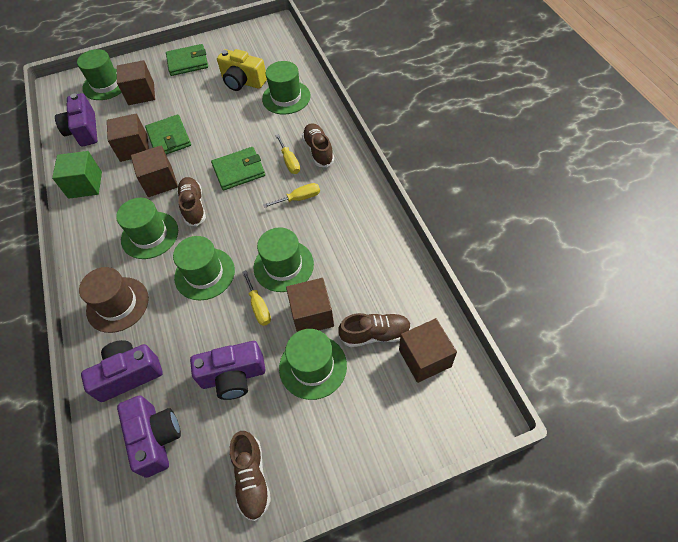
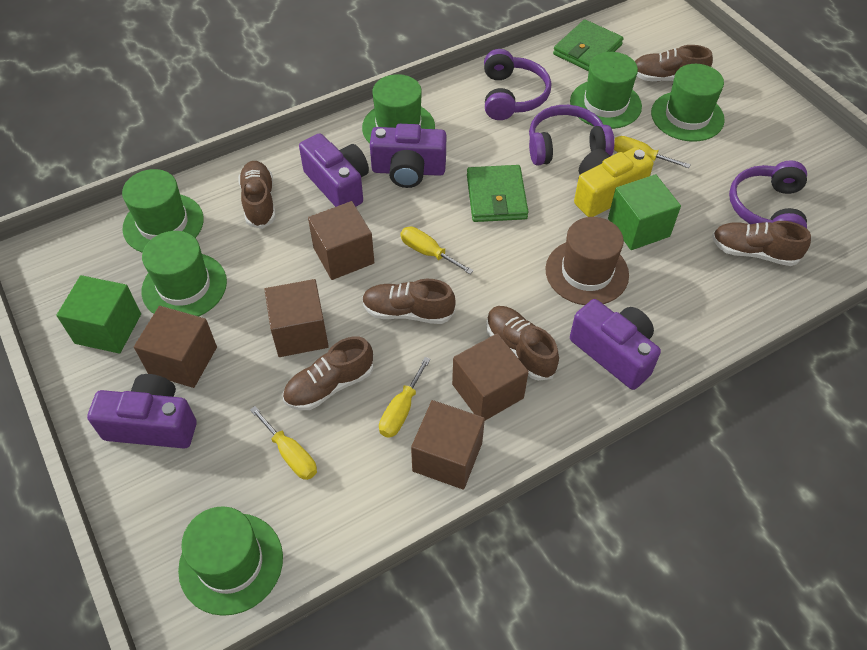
brown shoe: 4 -> 6
green cube: 1 -> 2
green wallet: 3 -> 2
purple headphones: 0 -> 3
yellow screwdriver: 3 -> 4

